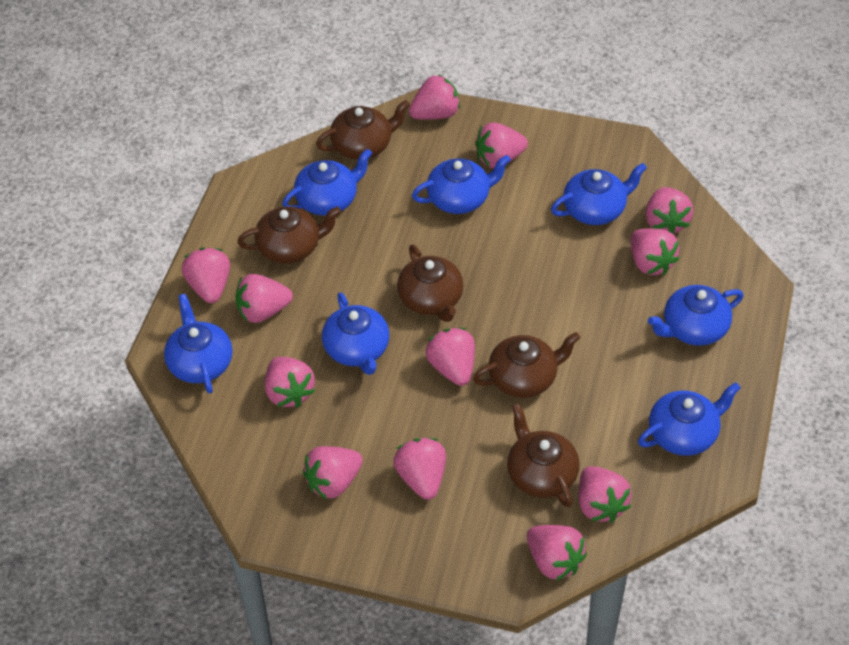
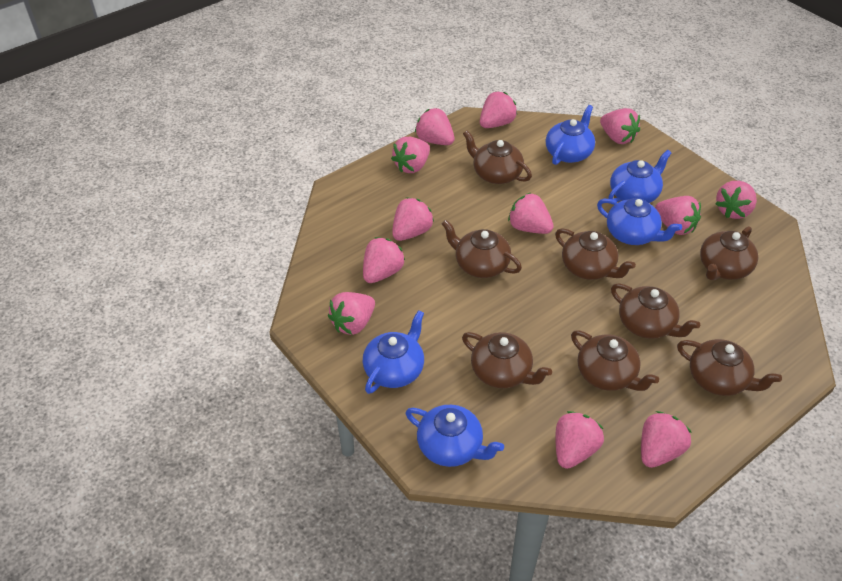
blue teapot: 7 -> 5
brown teapot: 5 -> 8

